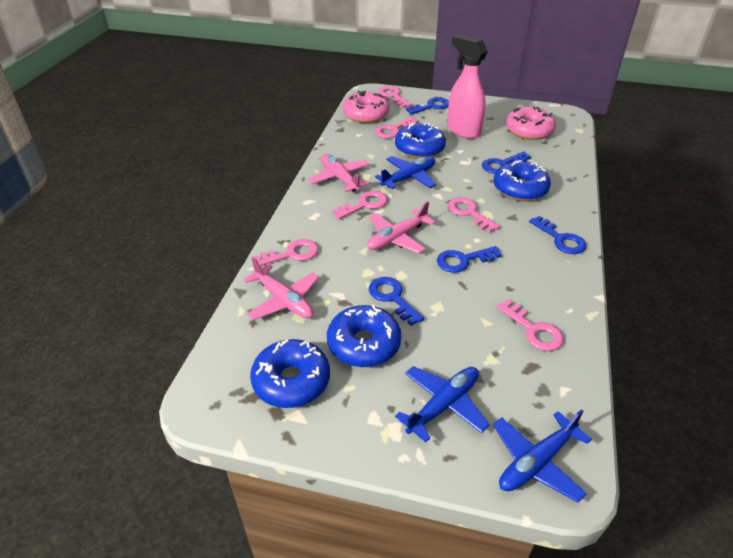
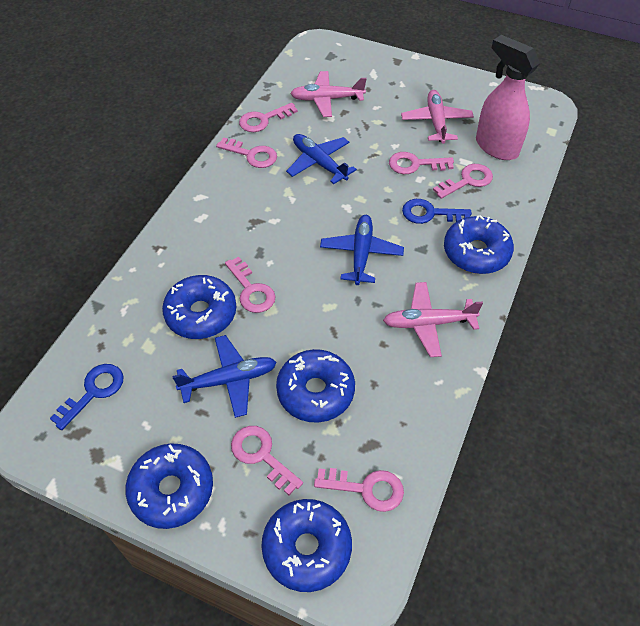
blue donut: 4 -> 5
blue key: 5 -> 2
pink donut: 2 -> 0
pink key: 6 -> 7

